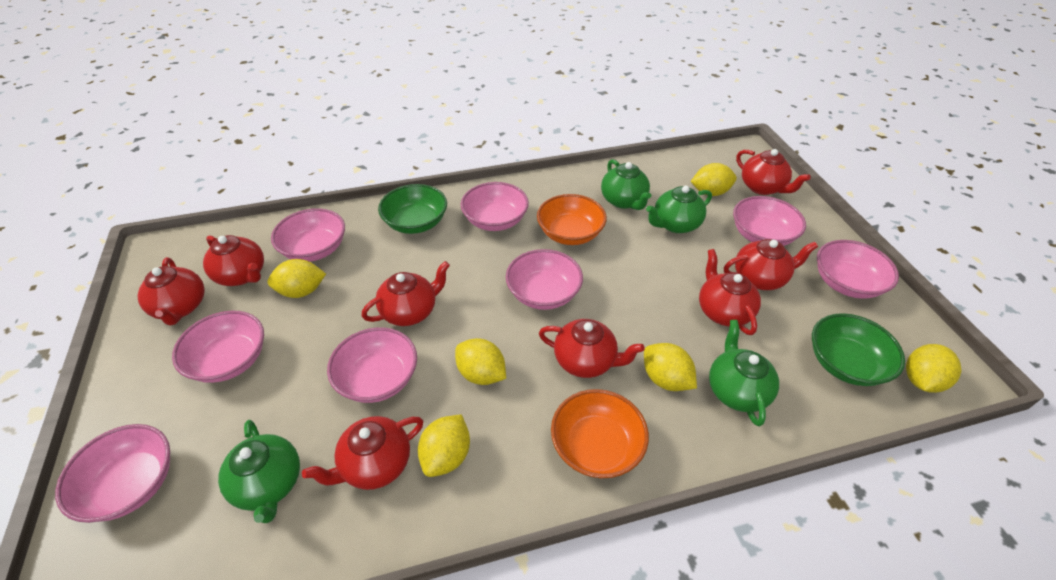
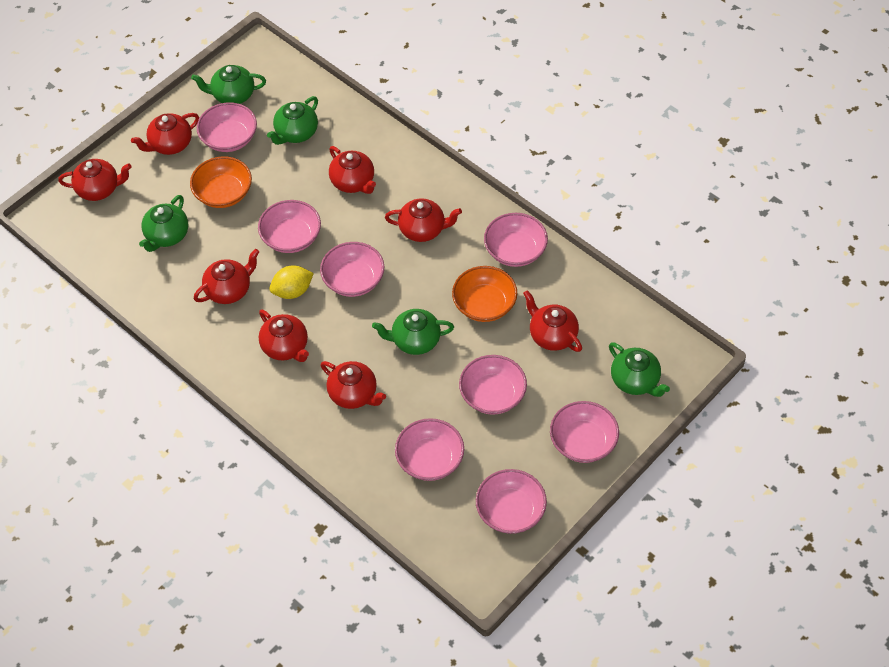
green bowl: 2 -> 0
green teapot: 4 -> 5
yellow lemon: 6 -> 1

